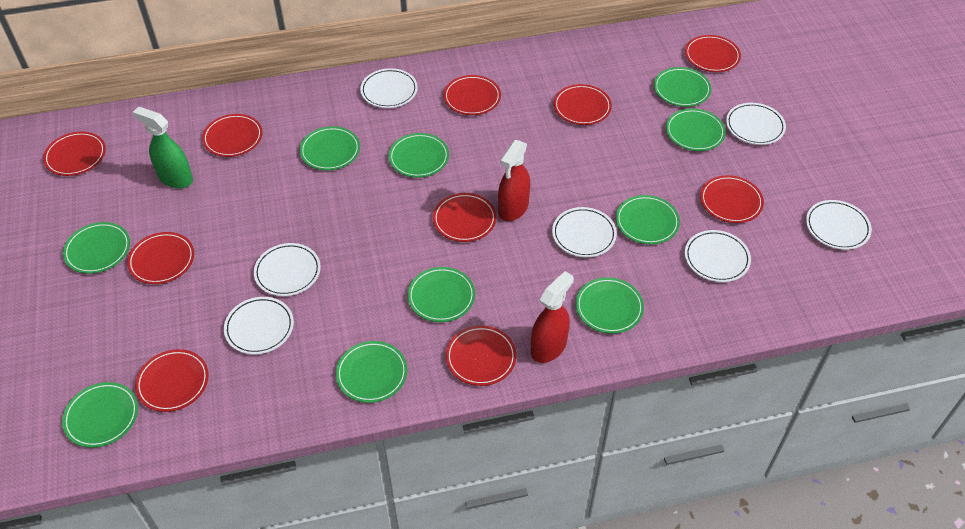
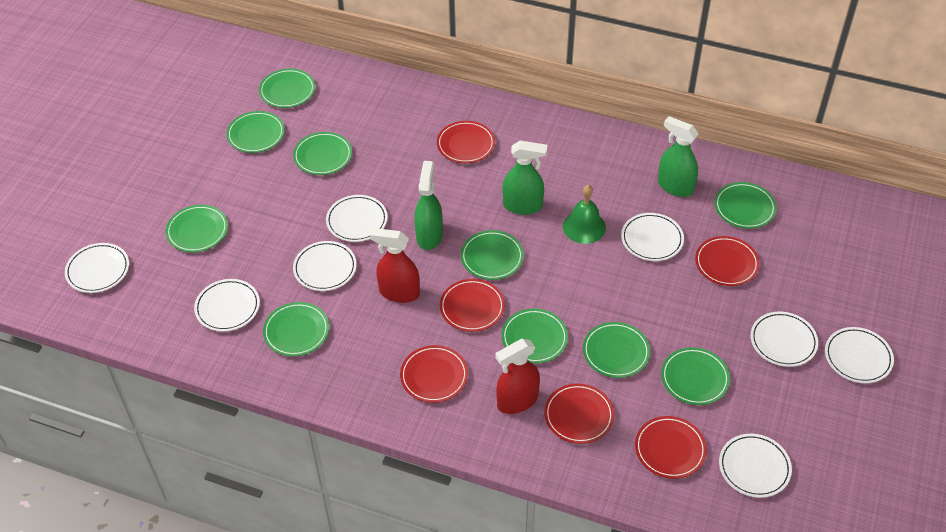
green bell: 0 -> 1
green spray bottle: 1 -> 3
red plate: 10 -> 6
white plate: 7 -> 8

